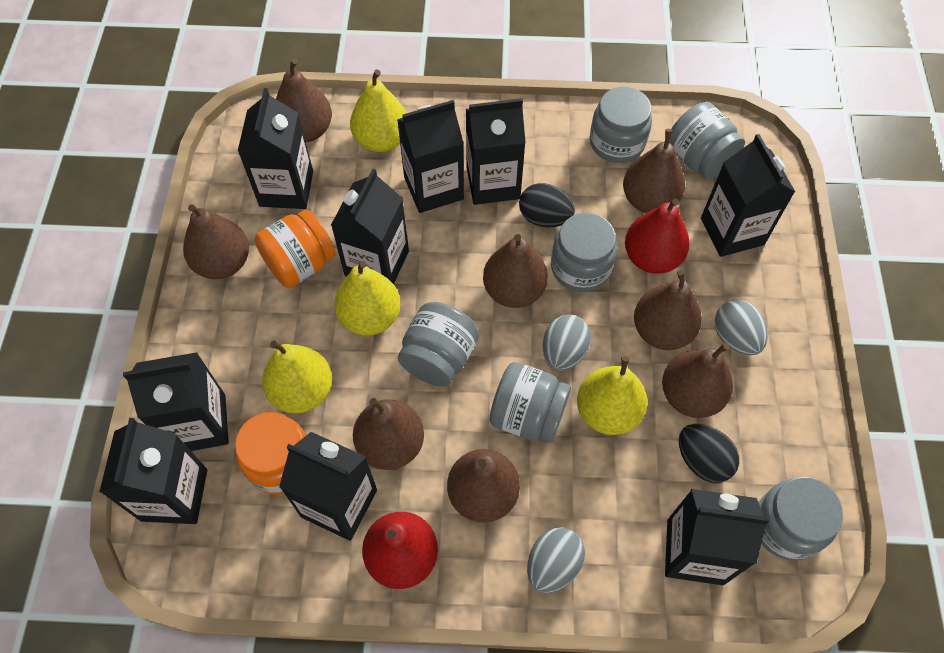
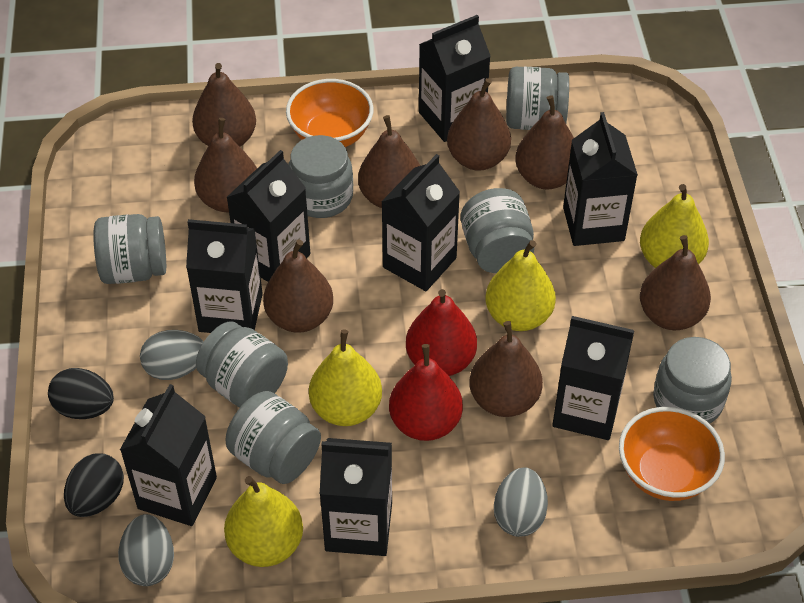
black carton: 9 -> 8
grey jar: 6 -> 7
orange bowl: 0 -> 2
orange jar: 2 -> 0

